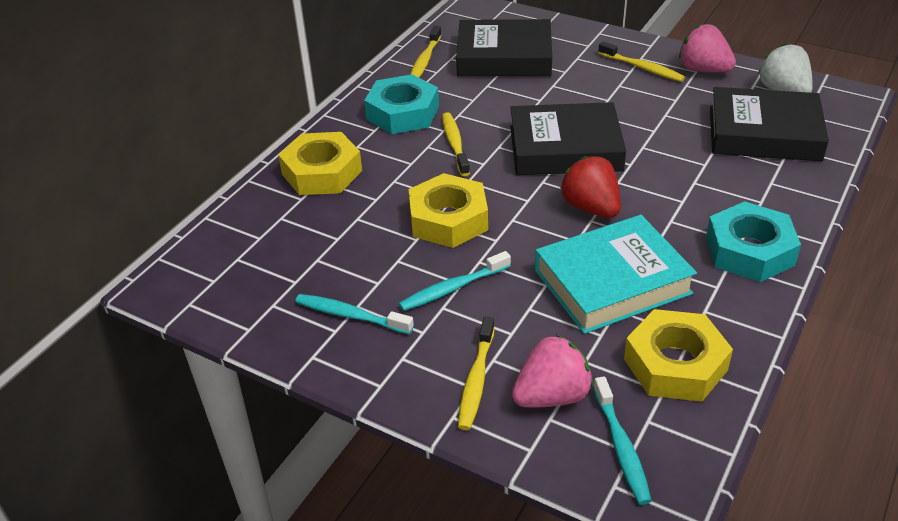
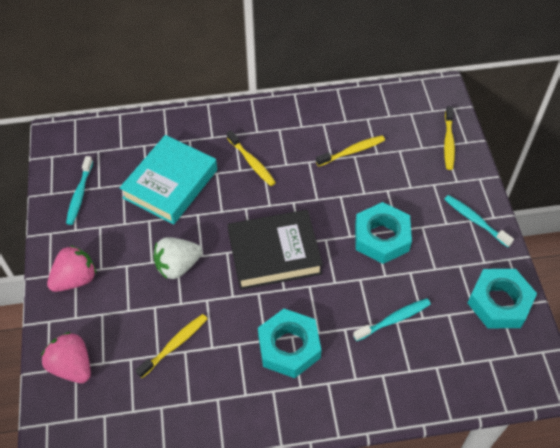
black book: 3 -> 1
red strawberry: 1 -> 0
turquoise nut: 2 -> 3
yellow nut: 3 -> 0

